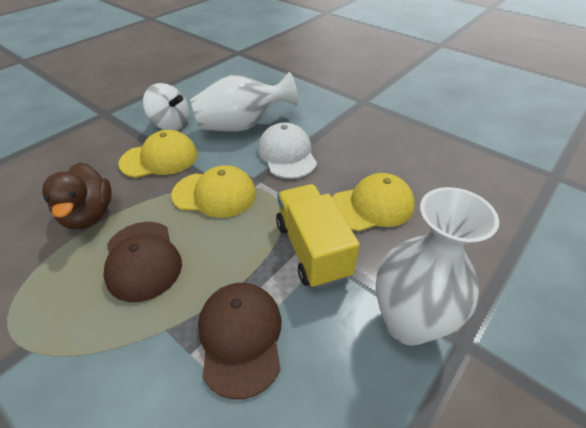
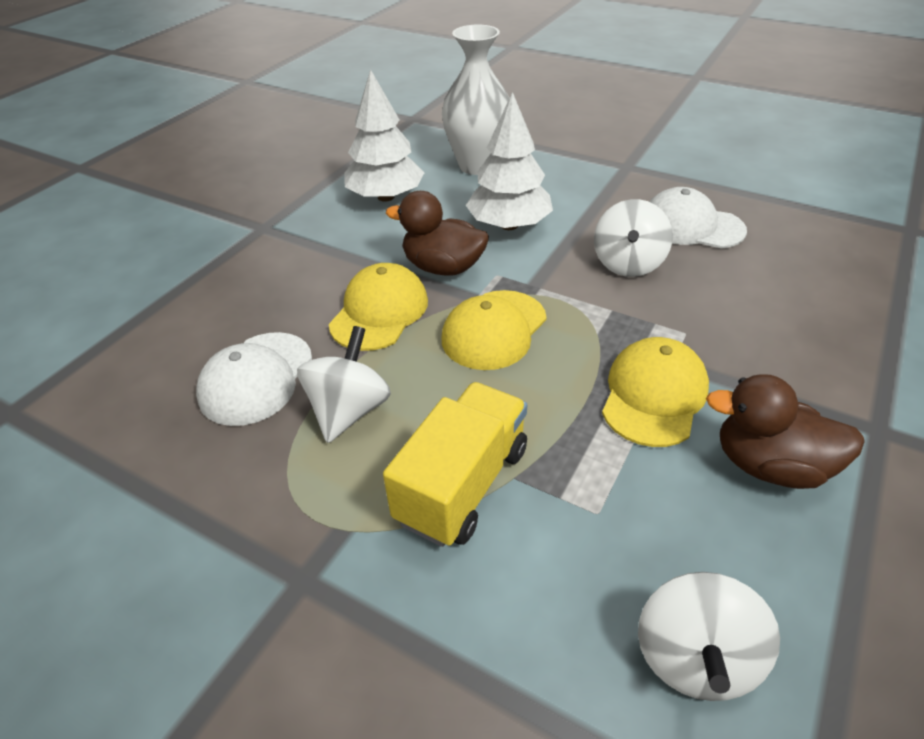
brown cap: 2 -> 0
brown duck: 1 -> 2
white cap: 1 -> 2
white spinning top: 1 -> 3
white tree: 0 -> 2
white vase: 2 -> 1

